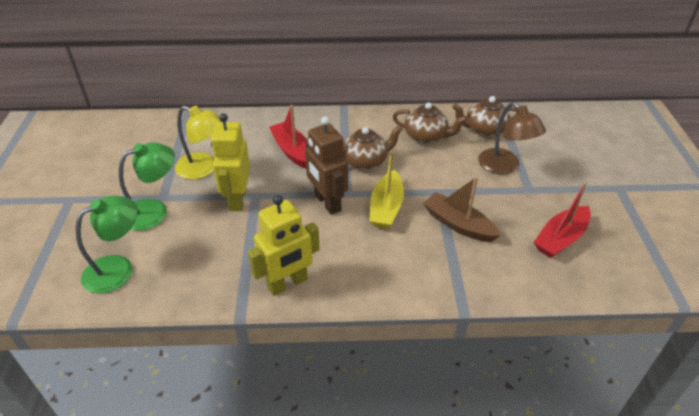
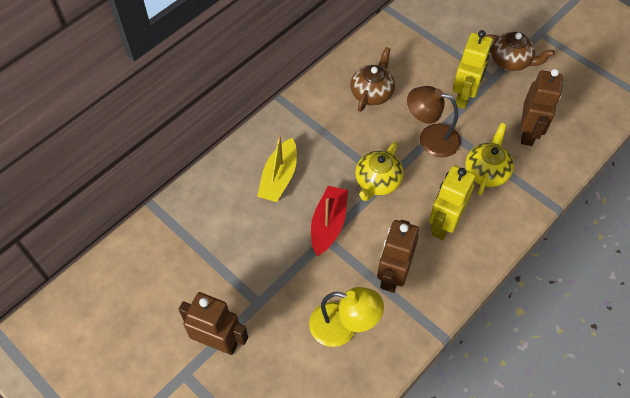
brown boat: 1 -> 0
brown robot: 1 -> 3
brown teapot: 3 -> 2
green lamp: 2 -> 0
red boat: 2 -> 1
yellow teapot: 0 -> 2

